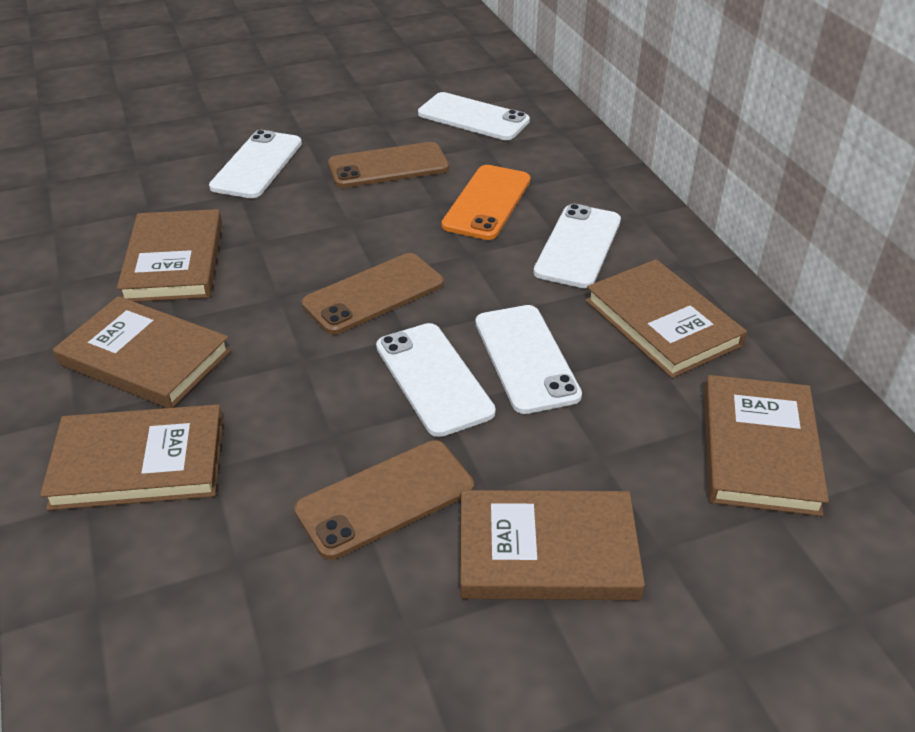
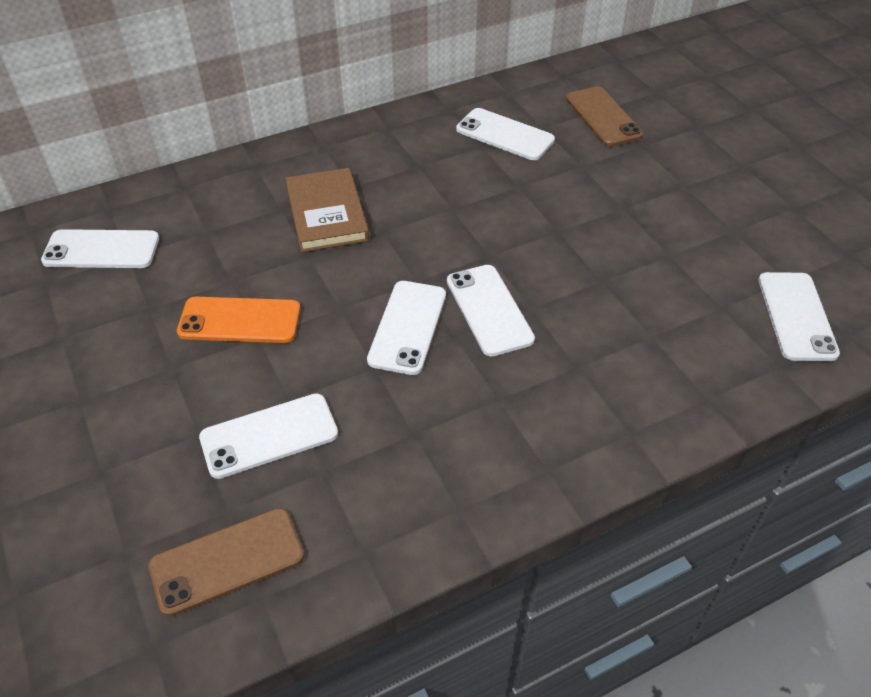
brown book: 6 -> 1
brown phone: 3 -> 2
white phone: 5 -> 6

